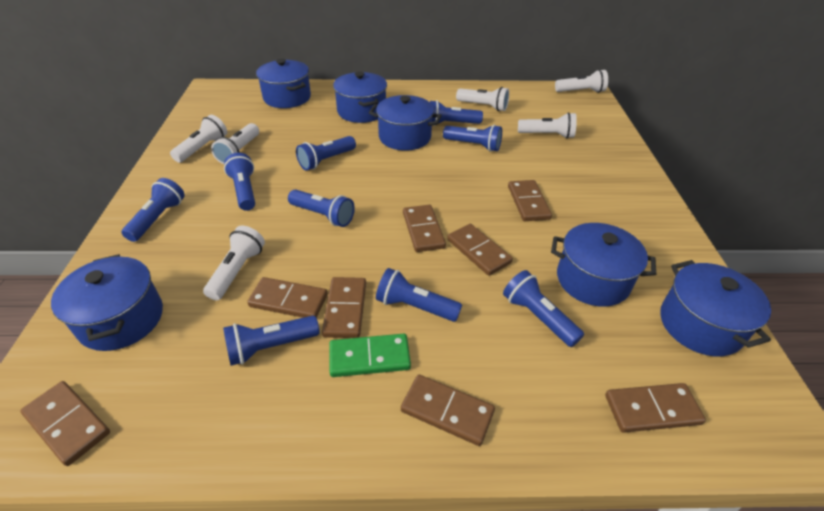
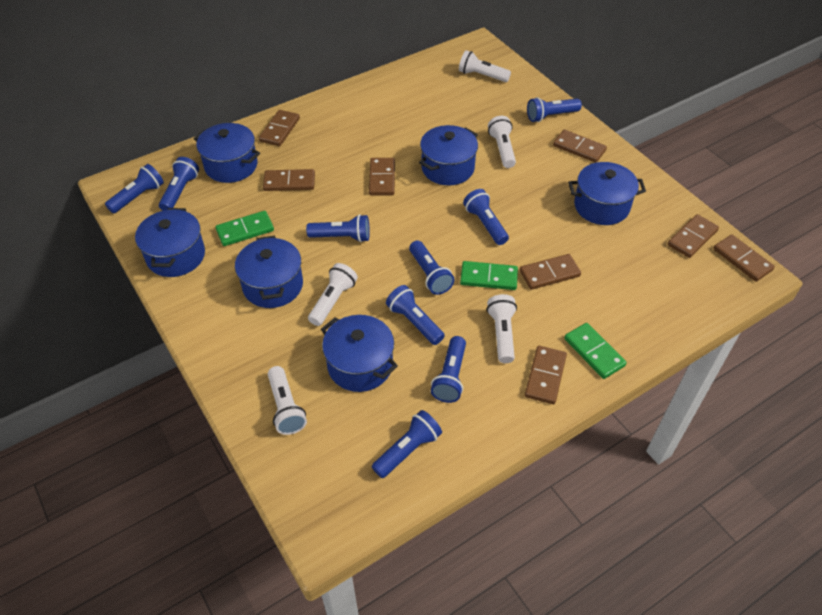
green domino: 1 -> 3
white flashlight: 6 -> 5

